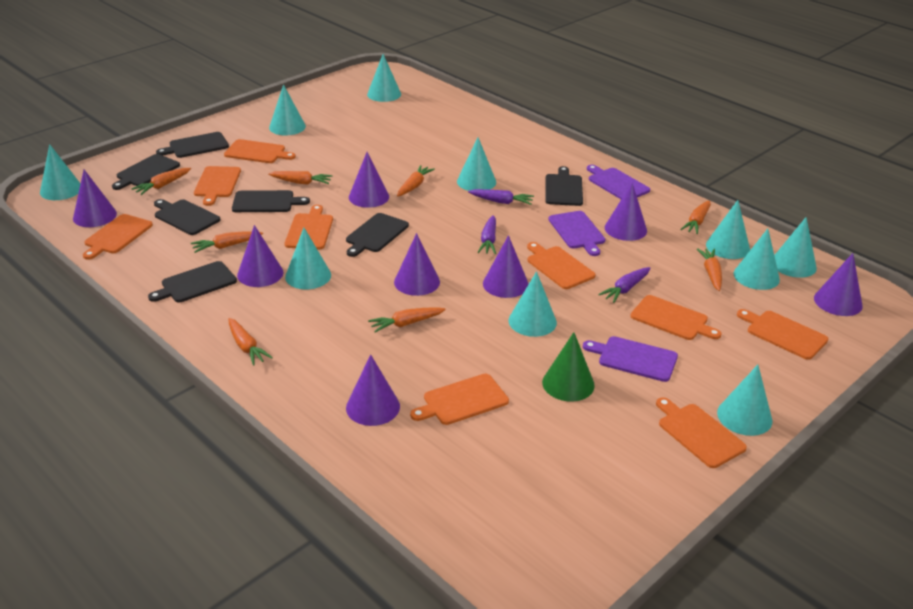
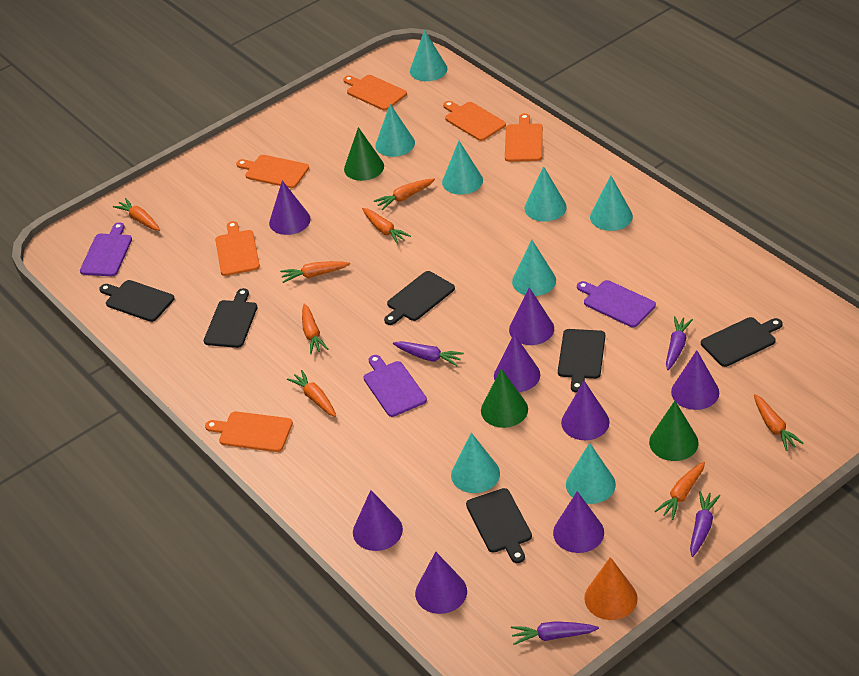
black cutting board: 7 -> 6
green cone: 1 -> 3
orange cone: 0 -> 1
orange cutting board: 9 -> 6
purple carrot: 3 -> 4
turquoise cone: 10 -> 8

